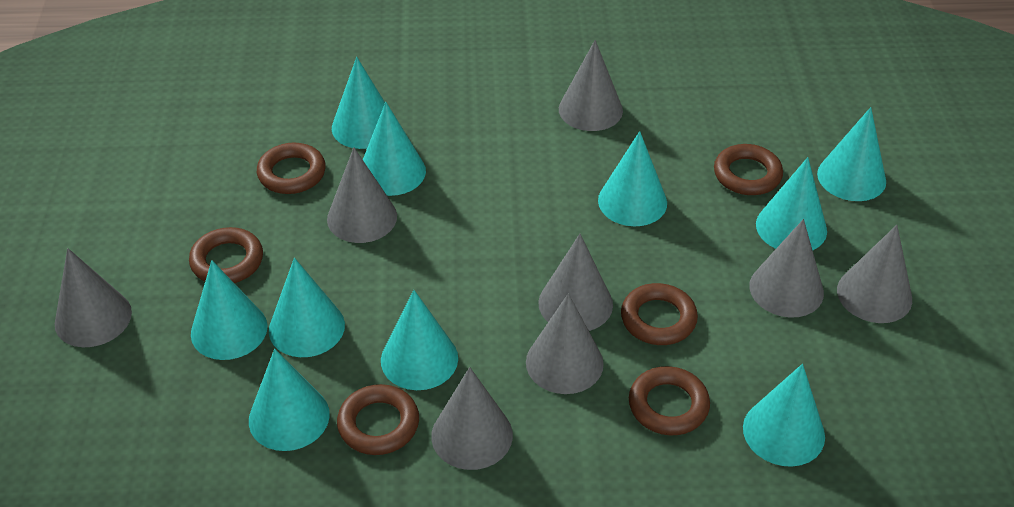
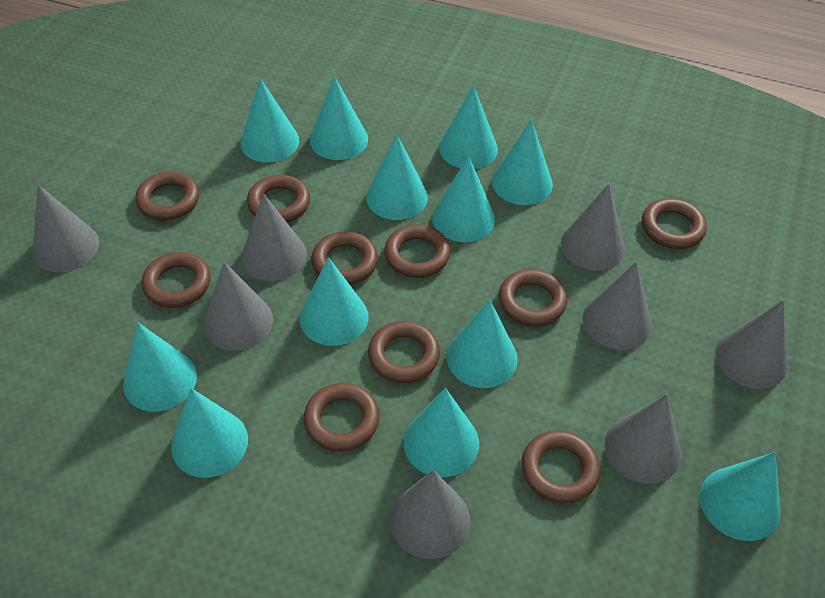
brown ring: 6 -> 10
turquoise cone: 10 -> 12

